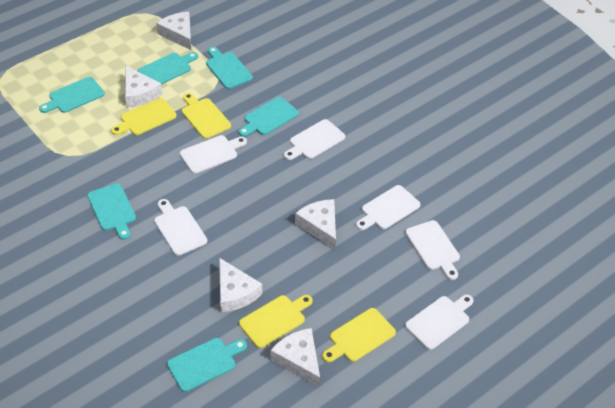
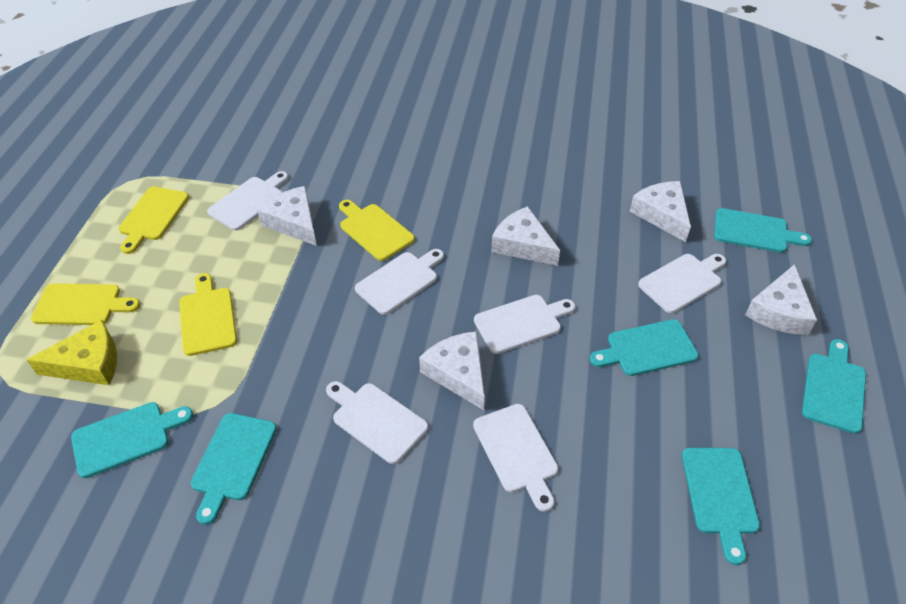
yellow cheese: 0 -> 1

